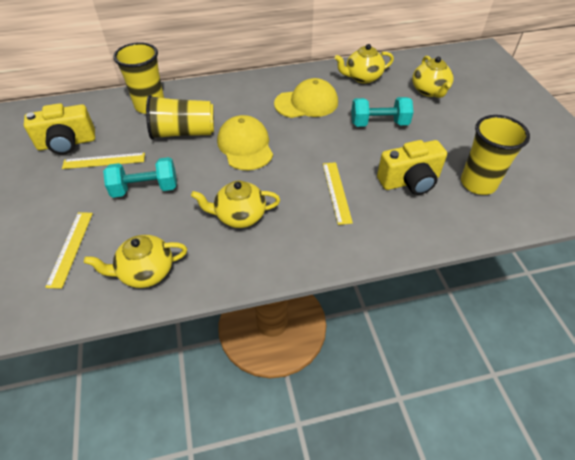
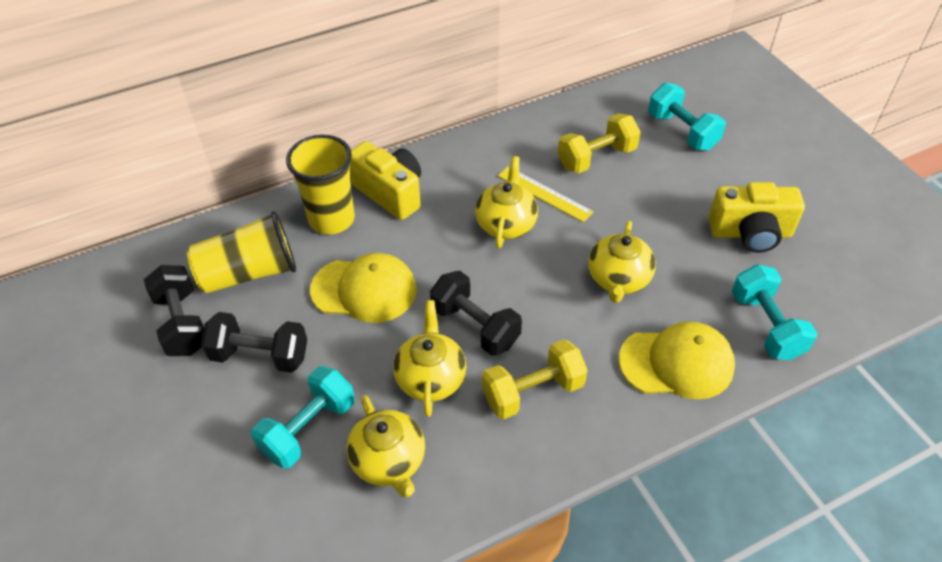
black dumbbell: 0 -> 3
turquoise dumbbell: 2 -> 3
yellow cup: 3 -> 2
yellow dumbbell: 0 -> 2
yellow ruler: 3 -> 1

